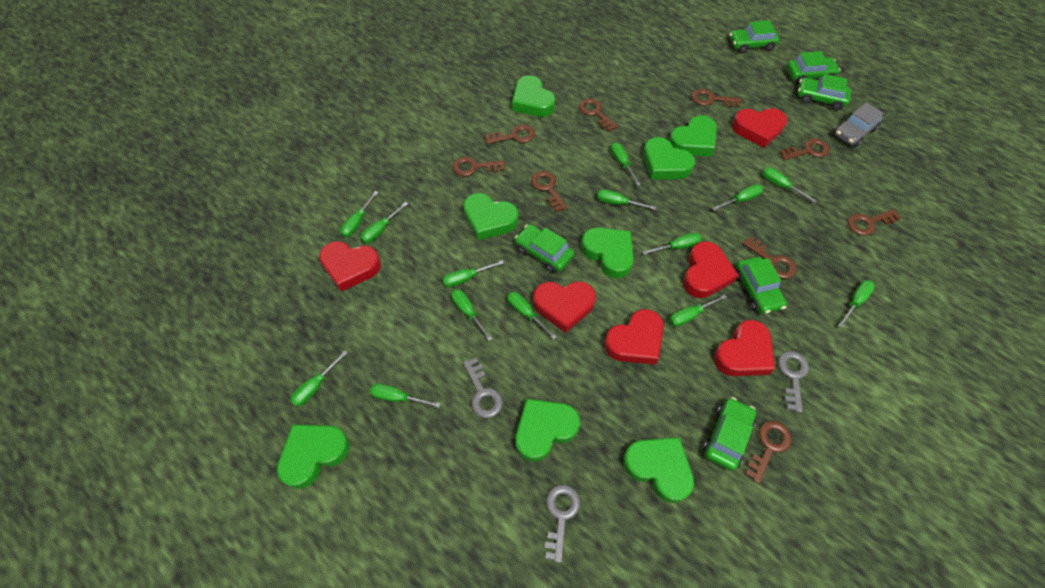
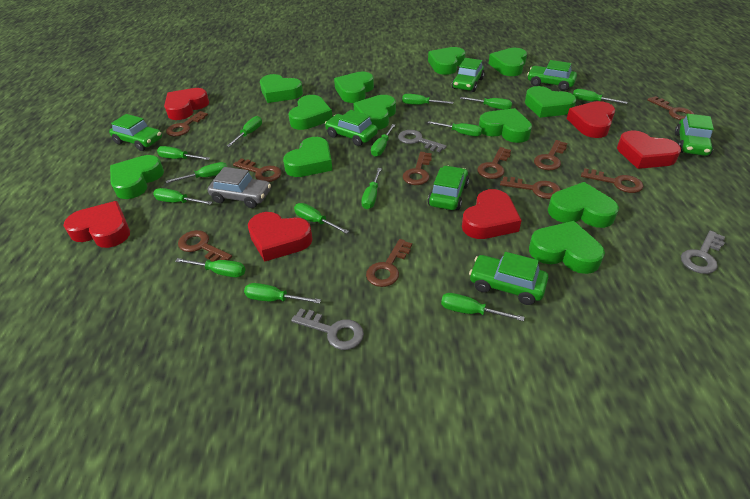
brown key: 9 -> 10
green car: 6 -> 7
green heart: 8 -> 12

